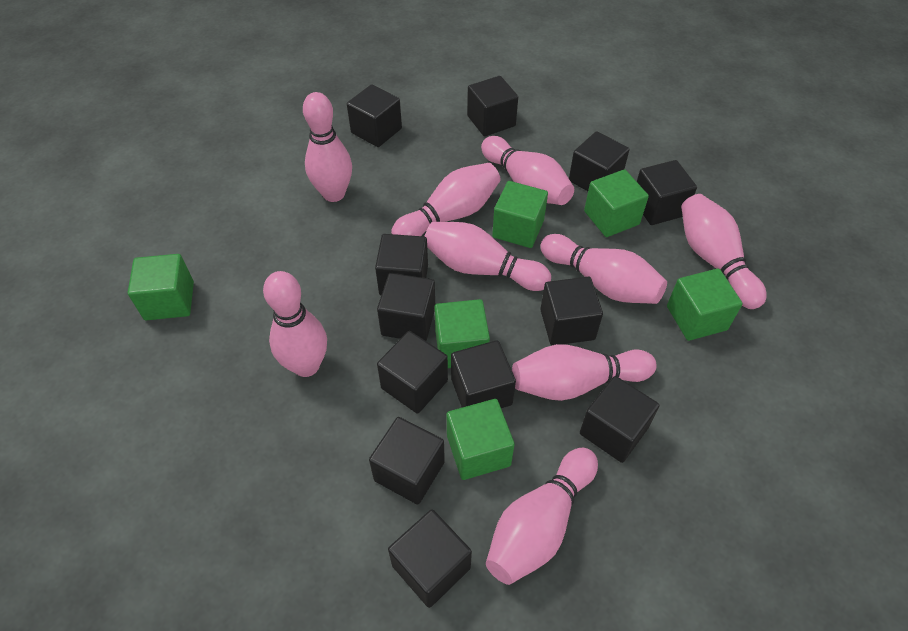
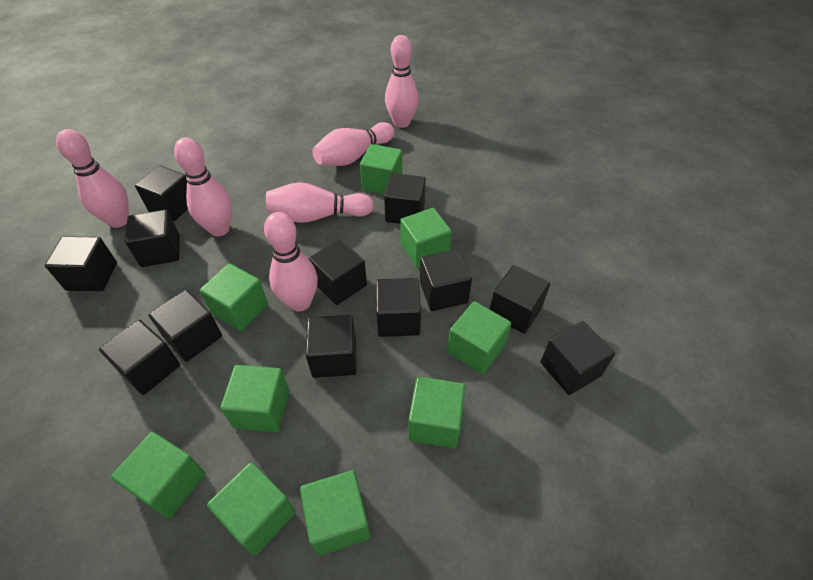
green cube: 6 -> 9
pink bowling pin: 9 -> 6

